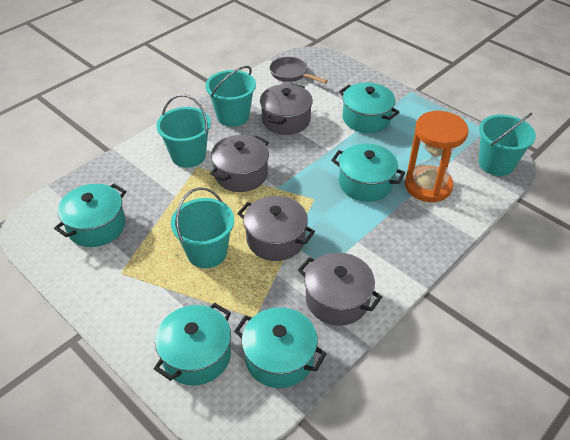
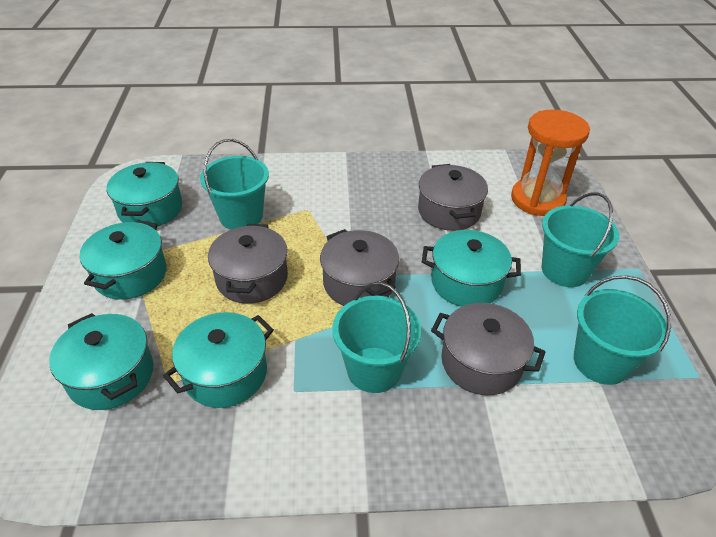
grey pan: 1 -> 0

